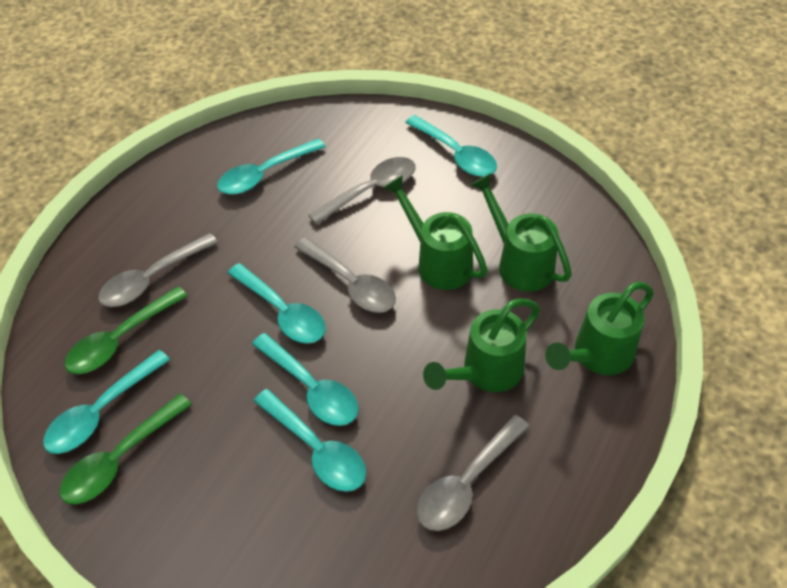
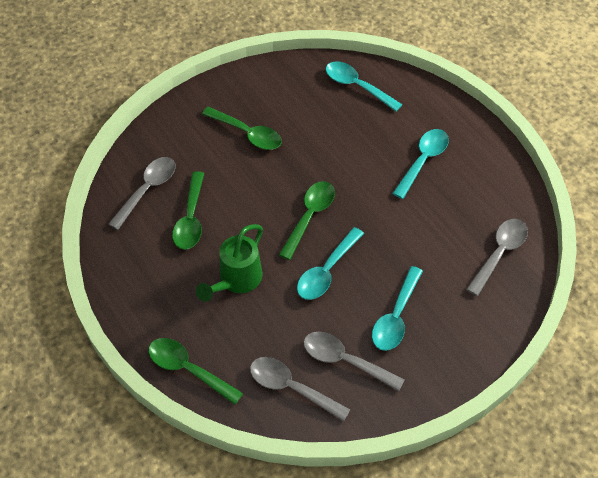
green spoon: 2 -> 4
green watering can: 4 -> 1
turquoise spoon: 6 -> 4

